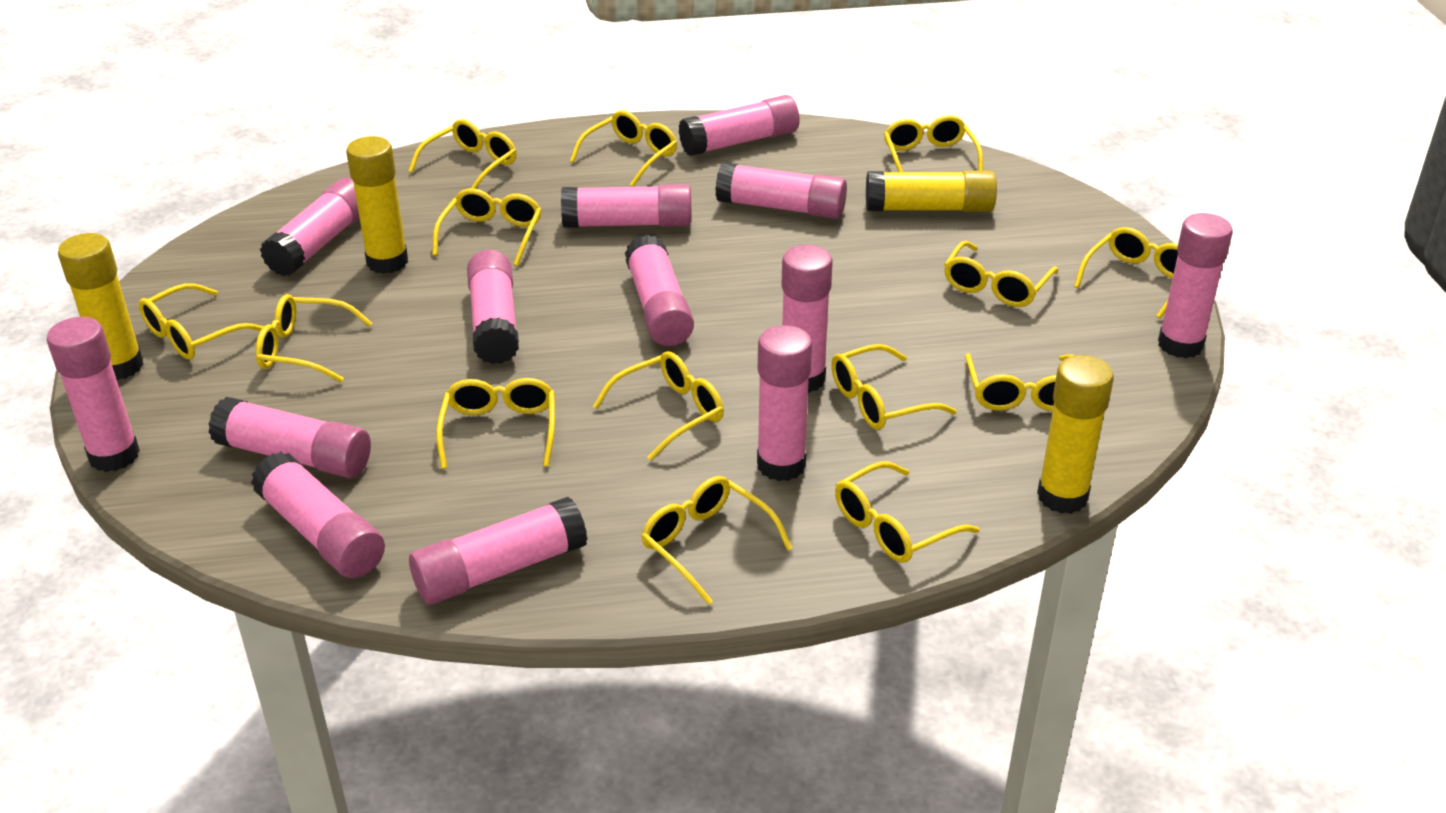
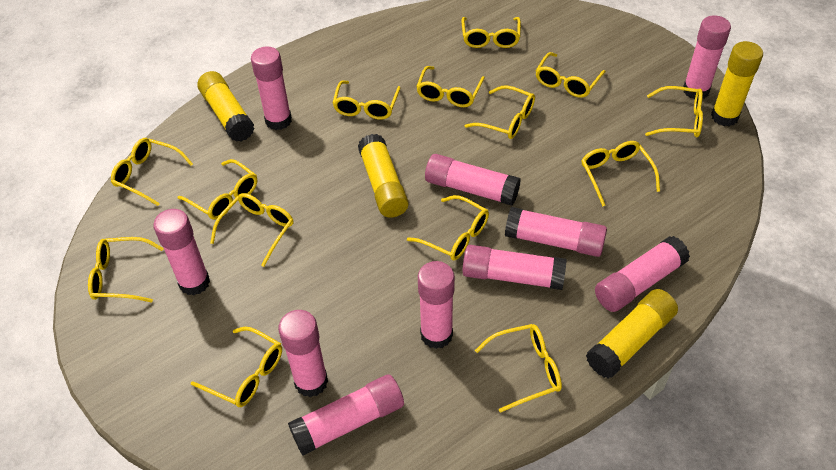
pink glue stick: 13 -> 10

